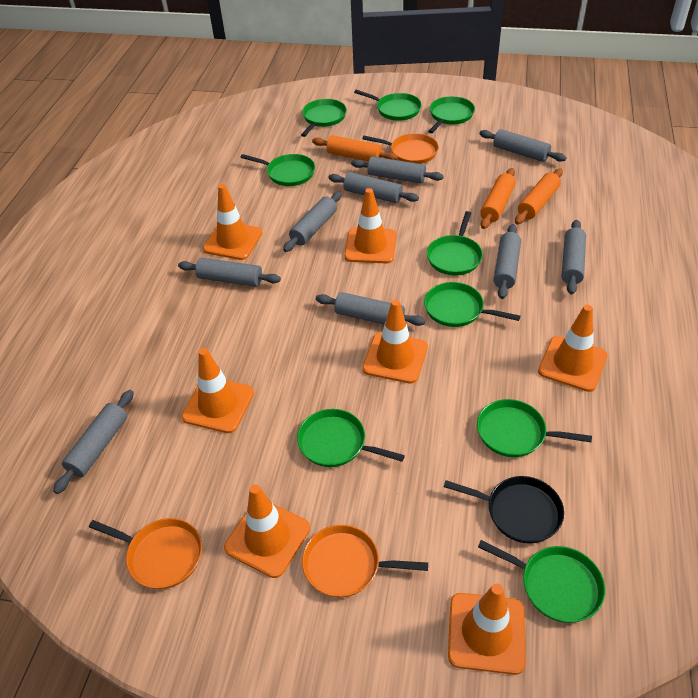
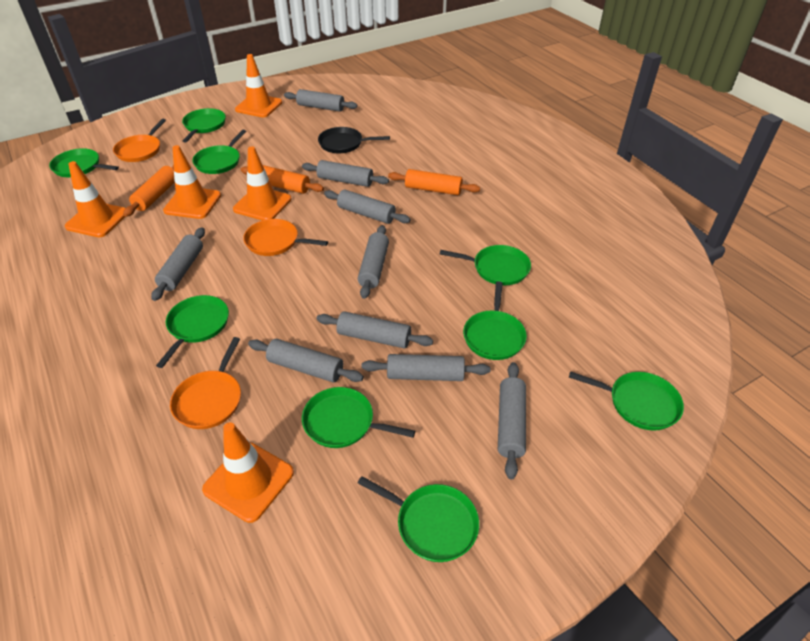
orange traffic cone: 7 -> 5

